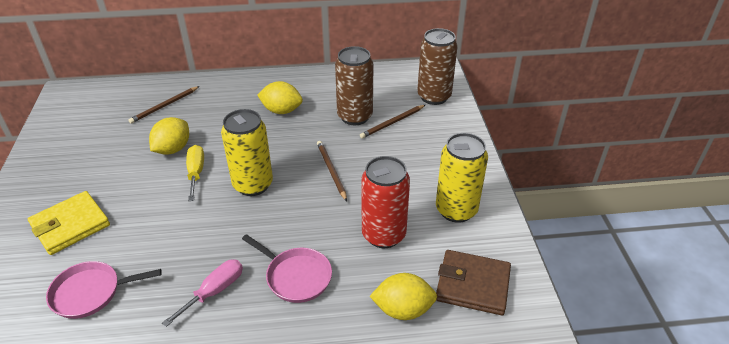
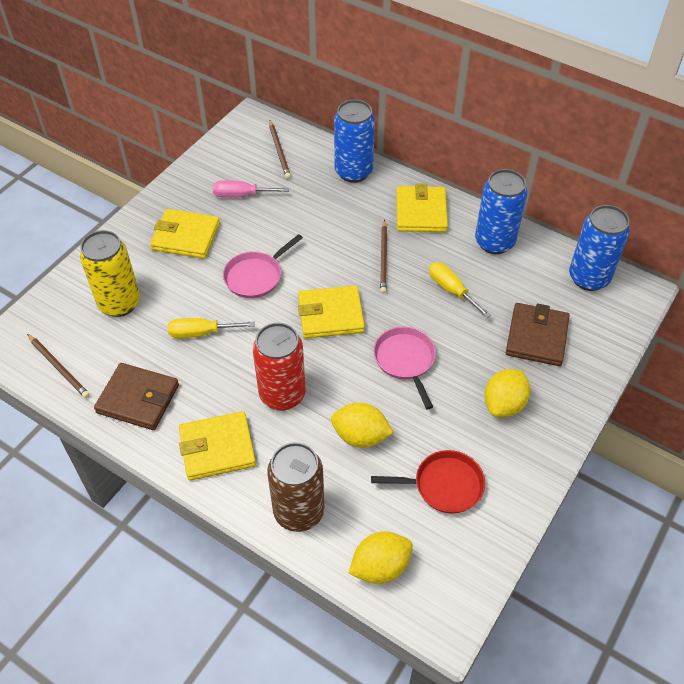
blue can: 0 -> 3
brown can: 2 -> 1
brown wallet: 1 -> 2
red pan: 0 -> 1
yellow can: 2 -> 1
yellow screwdriver: 1 -> 2
yellow wallet: 1 -> 4

